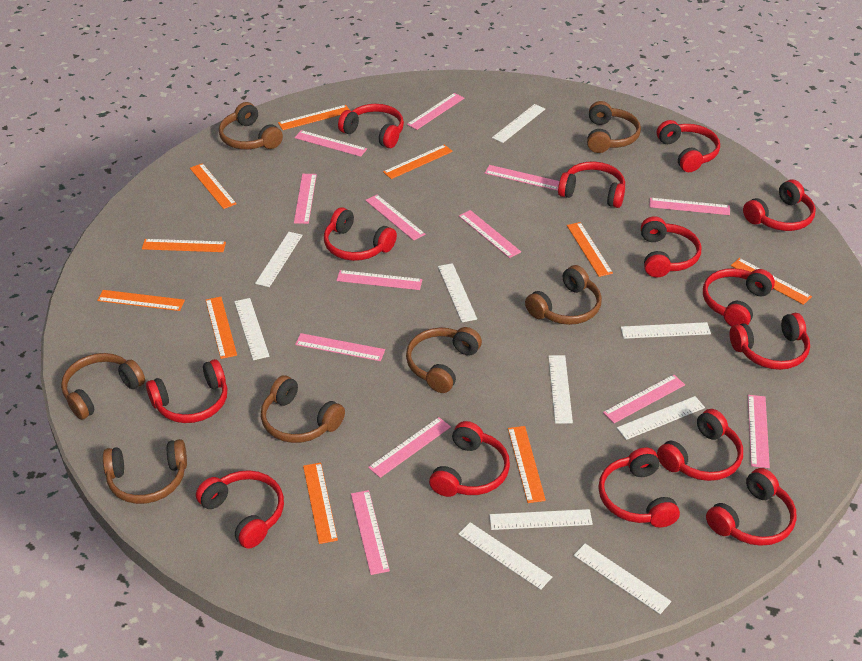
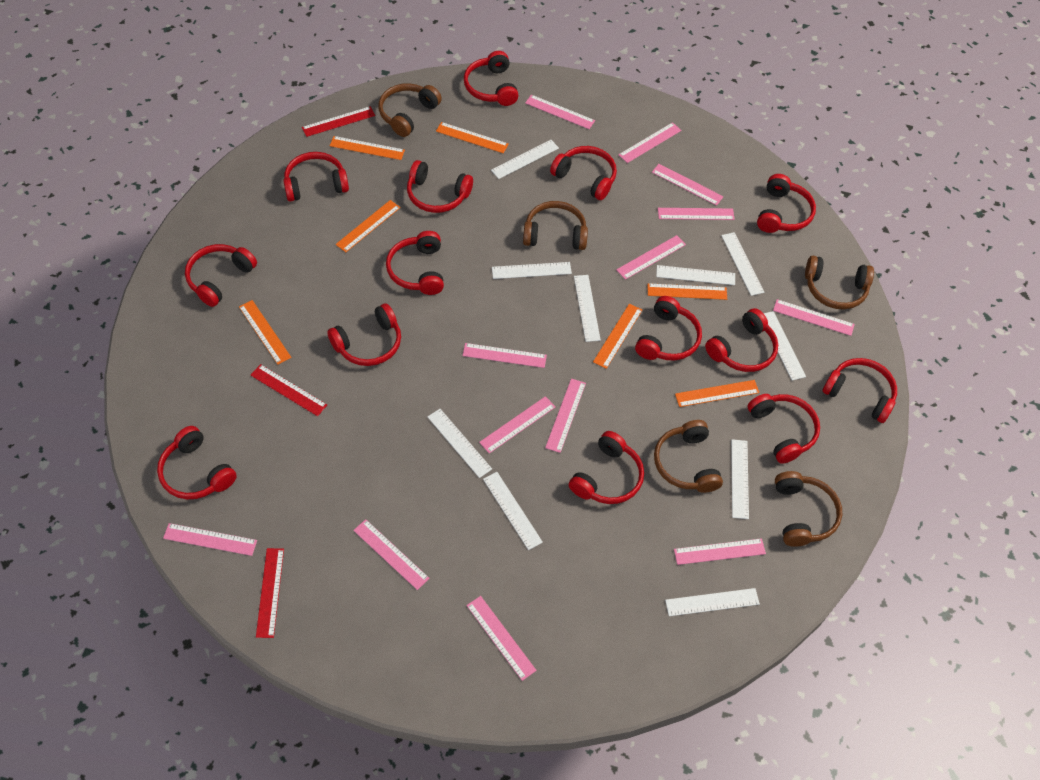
brown headphones: 7 -> 5
orange ruler: 10 -> 7
red ruler: 0 -> 3

